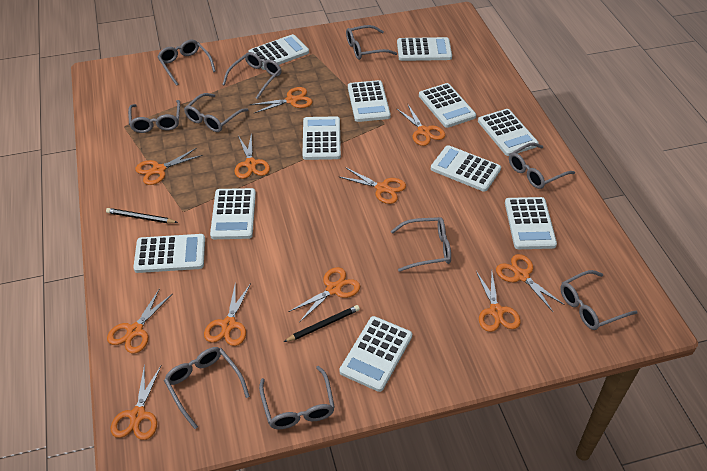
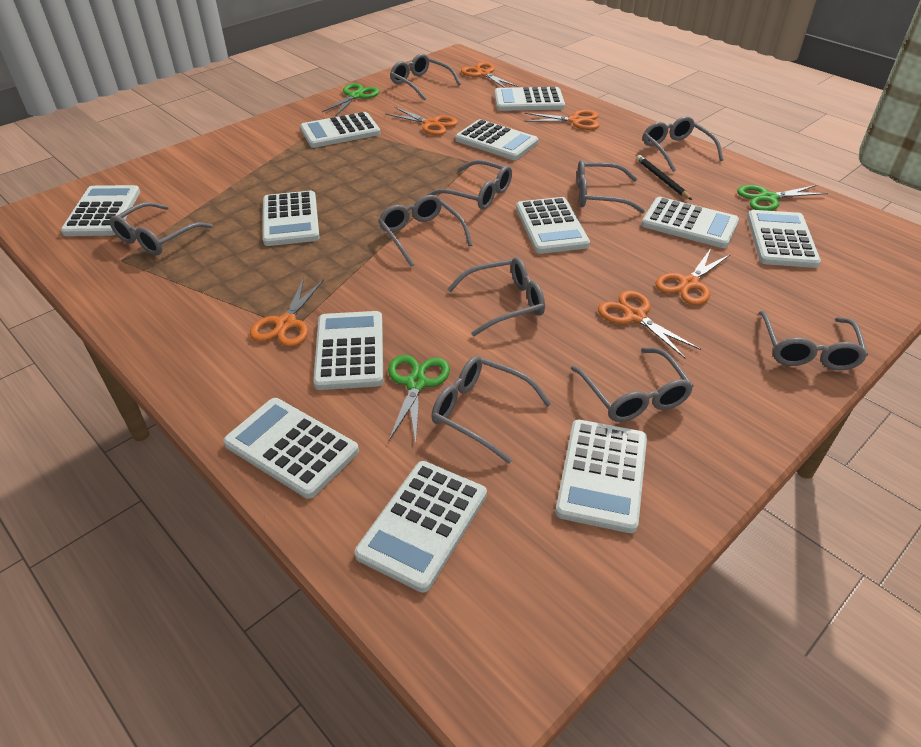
black pencil: 2 -> 1
green scissors: 0 -> 3
orange scissors: 11 -> 6
white calculator: 11 -> 12

